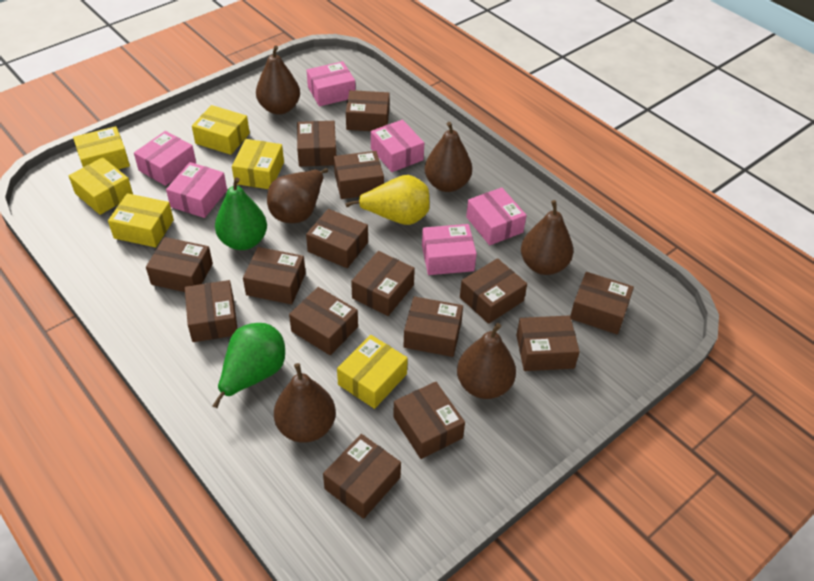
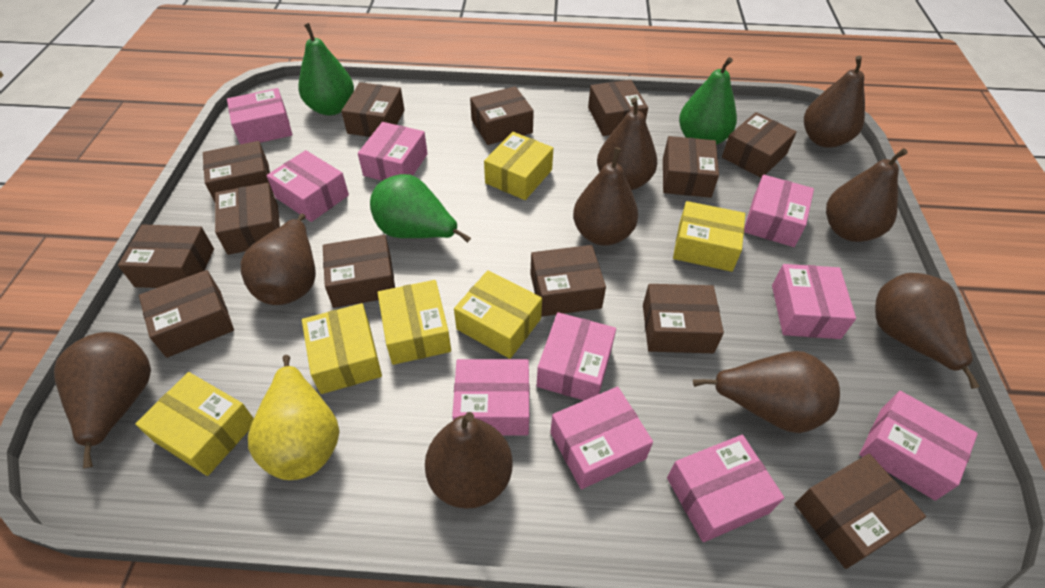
brown box: 15 -> 13
brown pear: 6 -> 9
green pear: 2 -> 3
pink box: 6 -> 10

